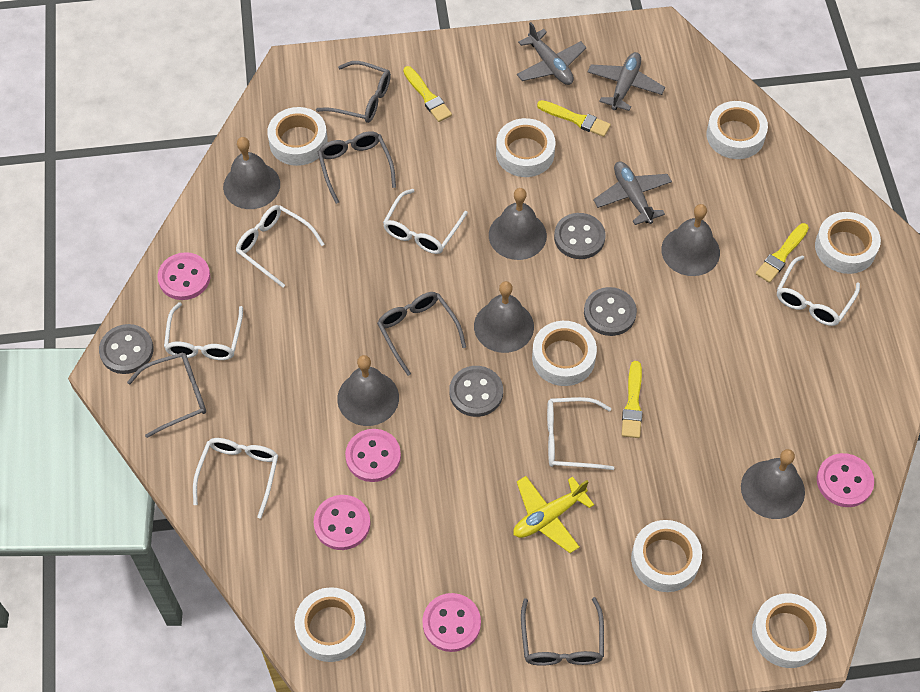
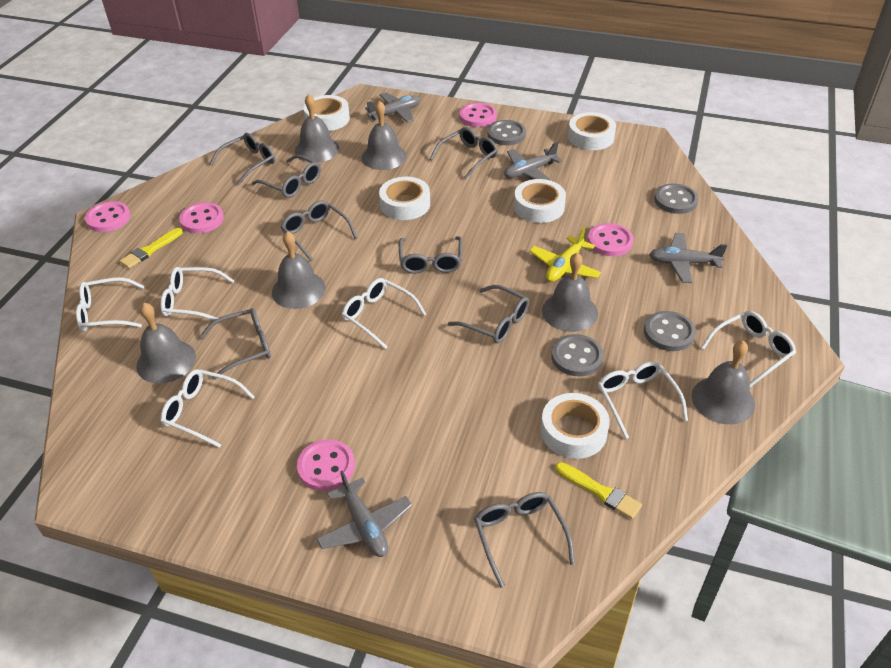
grey glasses: 5 -> 8
grey plane: 3 -> 4
white tape: 8 -> 5
yellow brush: 4 -> 2

